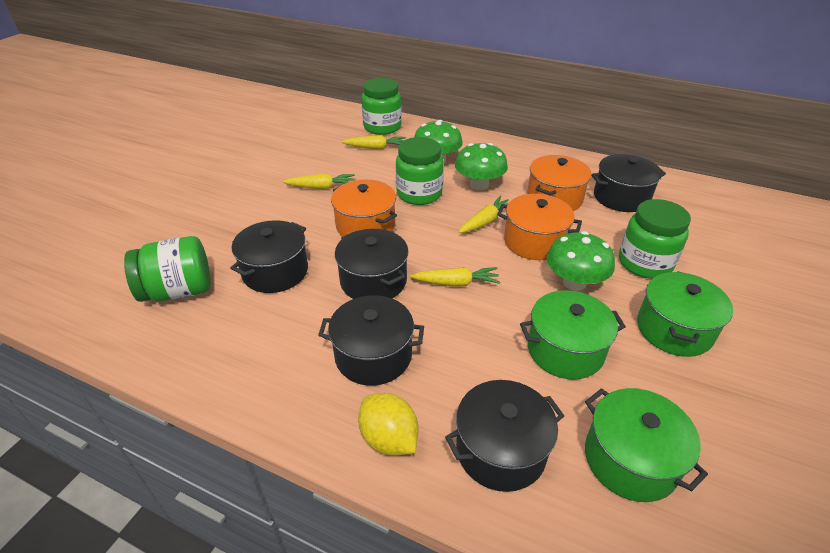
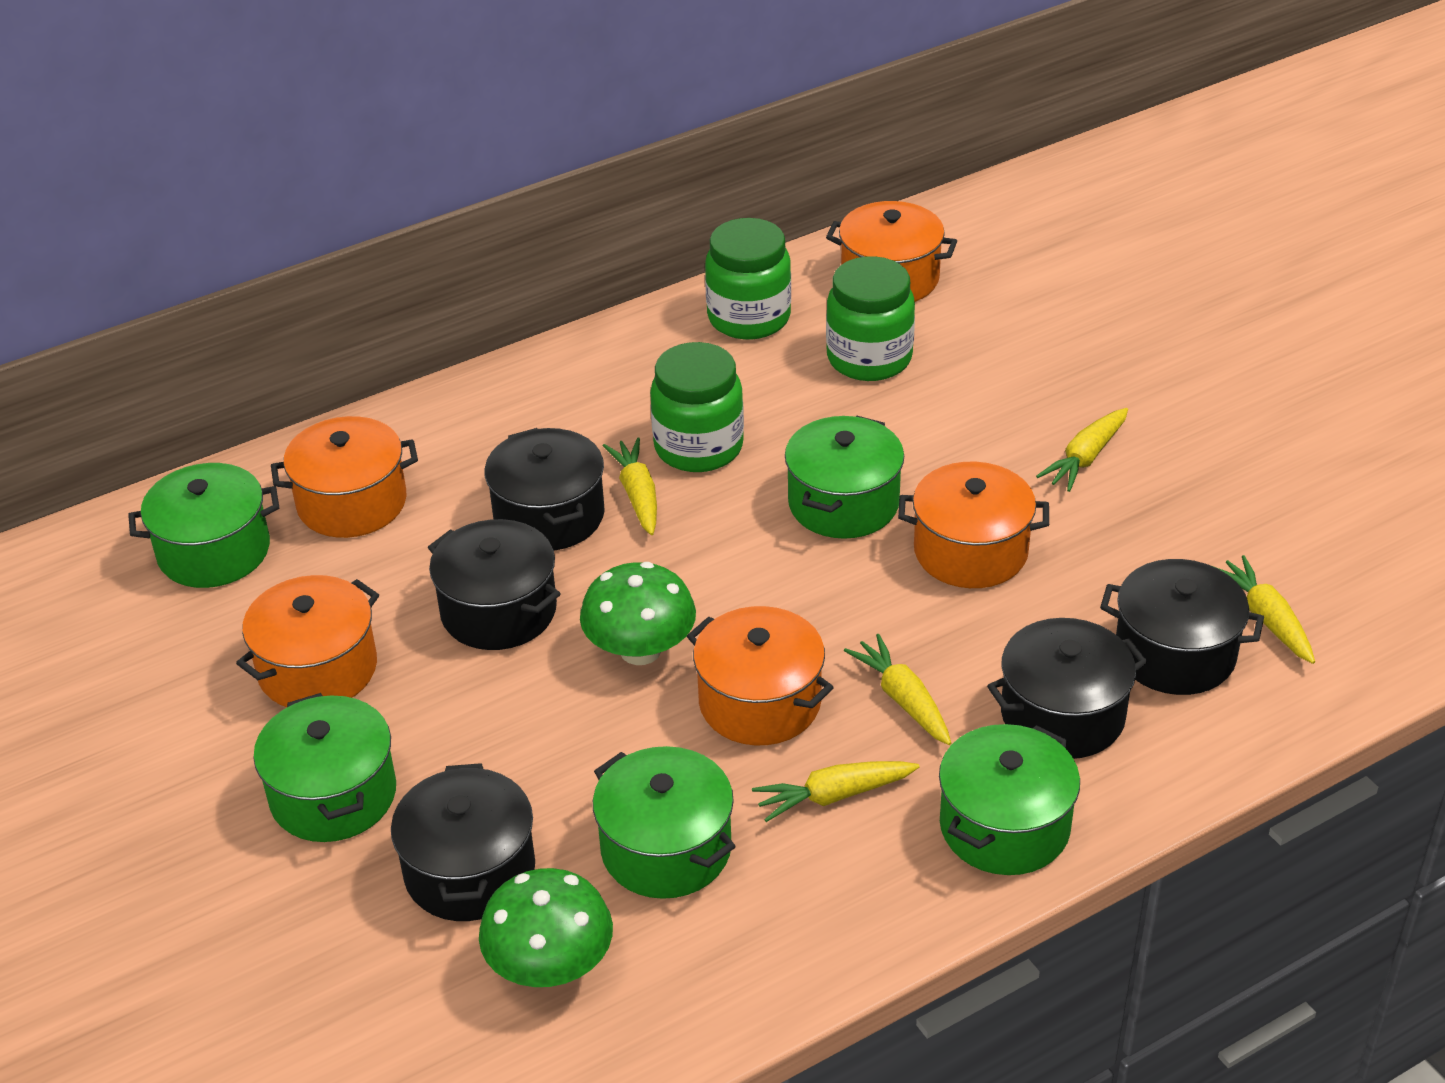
green jar: 4 -> 3
green mushroom: 3 -> 2
green pot: 3 -> 5
orange pot: 3 -> 5
yellow carrot: 4 -> 5
yellow lemon: 1 -> 0

